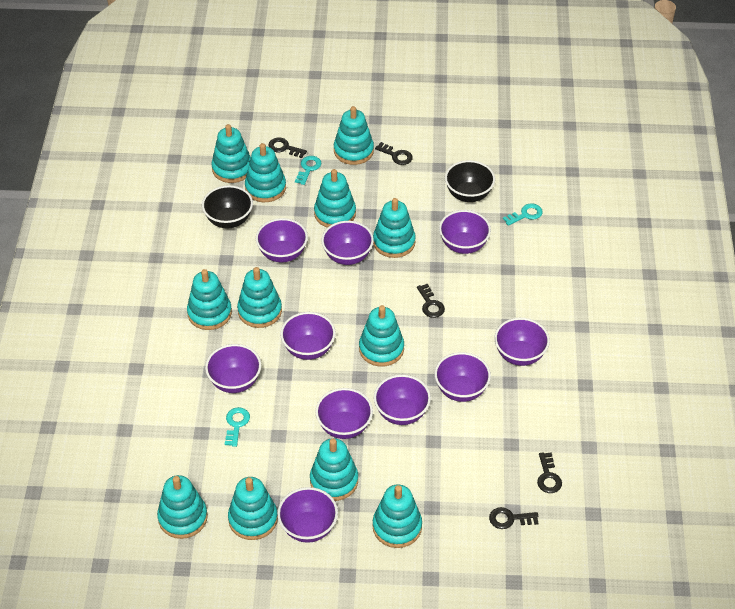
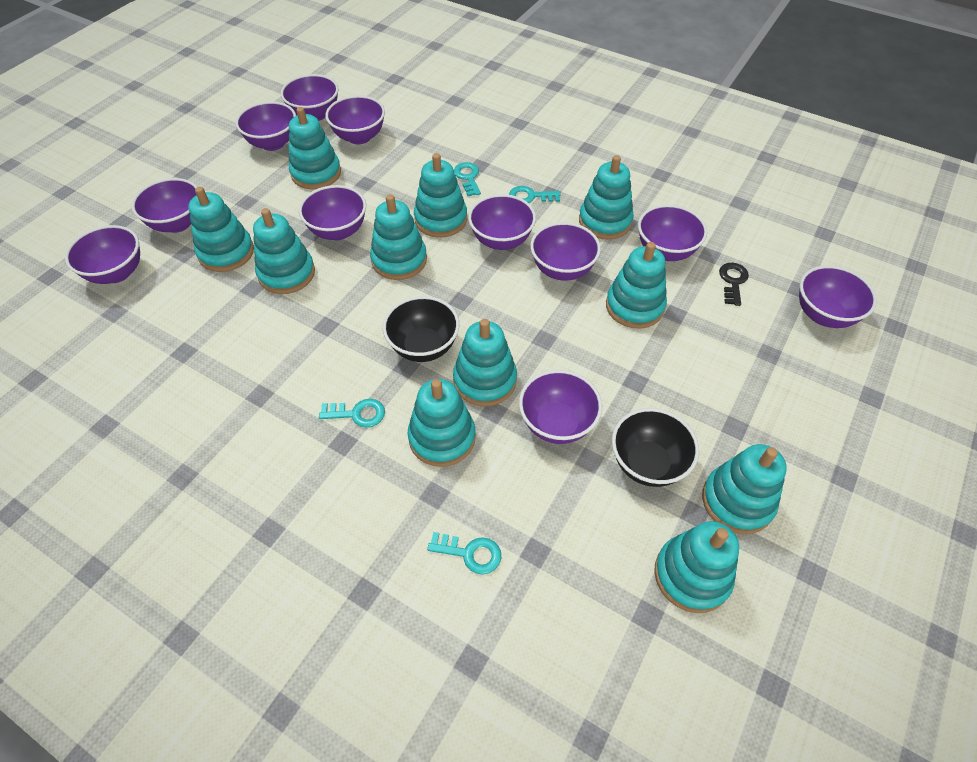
black key: 5 -> 1
purple bowl: 10 -> 11
turquoise key: 3 -> 4
turquoise stacking toy: 12 -> 11

